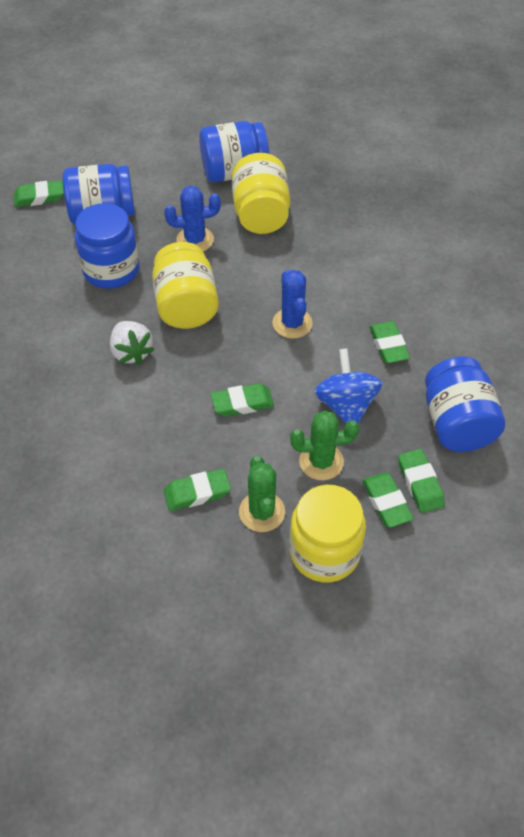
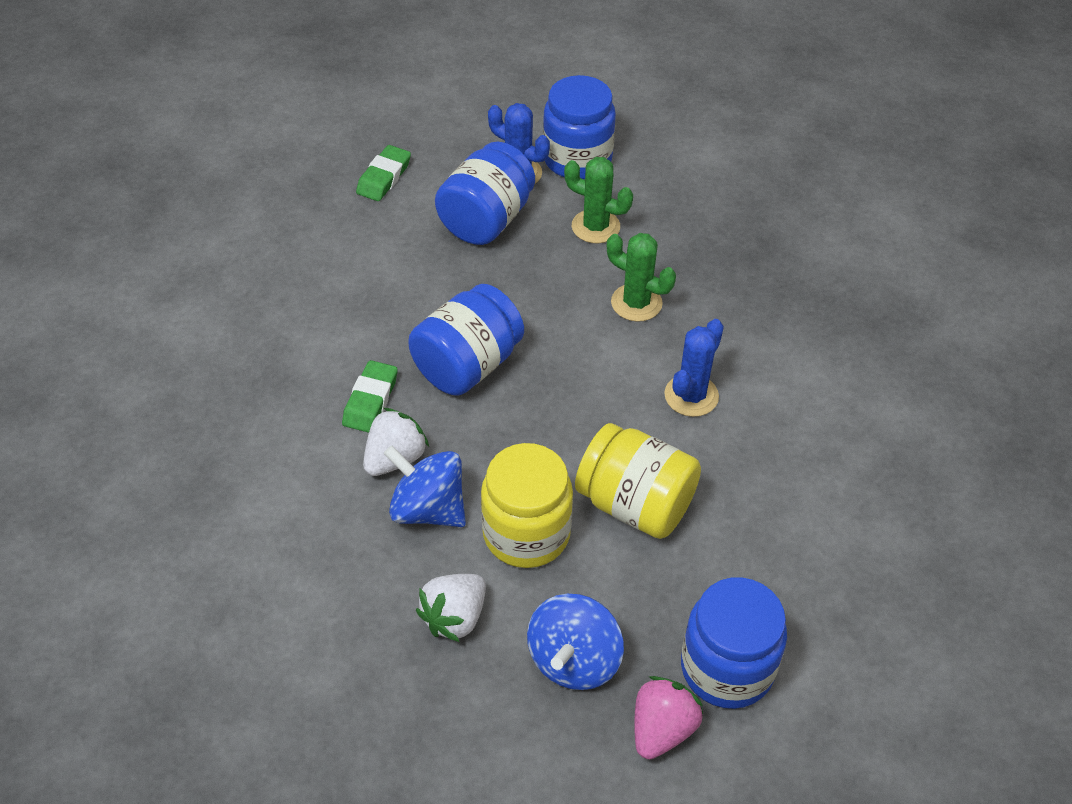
blue spinning top: 1 -> 2
green eraser: 6 -> 2
pink strawberry: 0 -> 1
white strawberry: 1 -> 2
yellow jar: 3 -> 2

